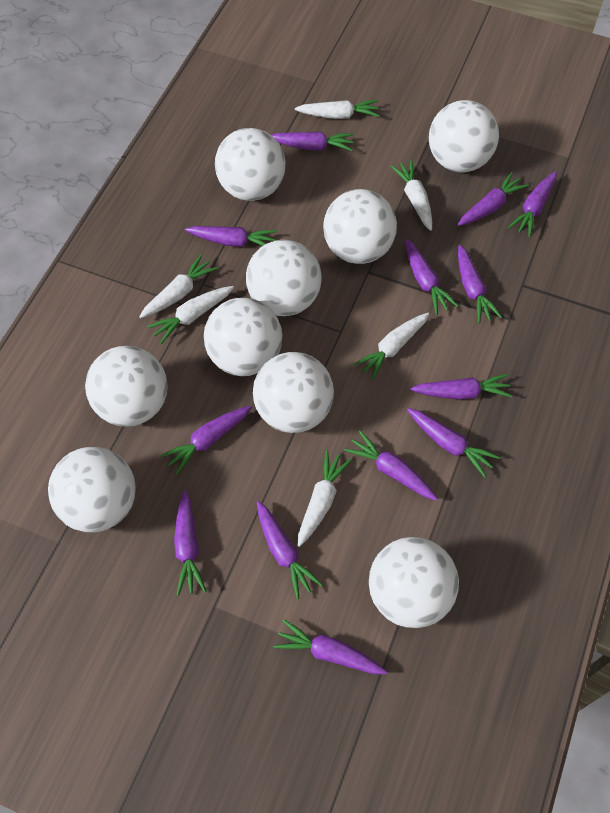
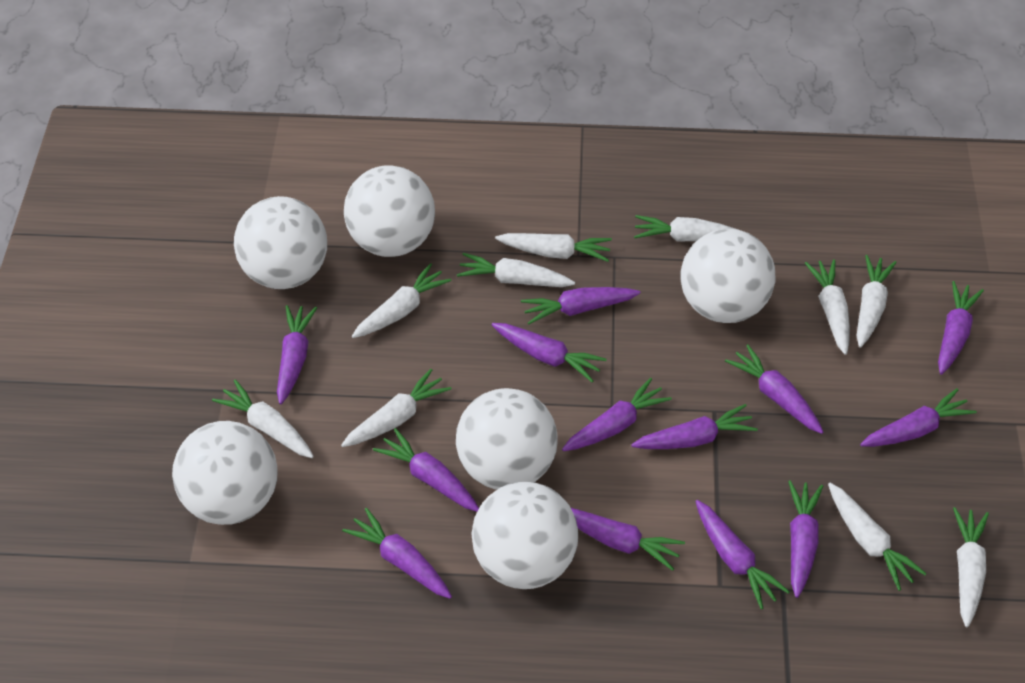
white ball: 9 -> 6
white carrot: 6 -> 10

